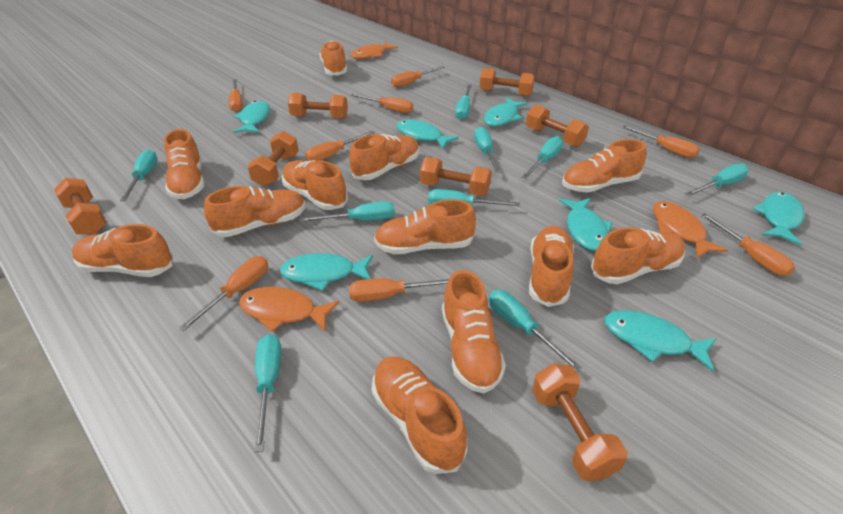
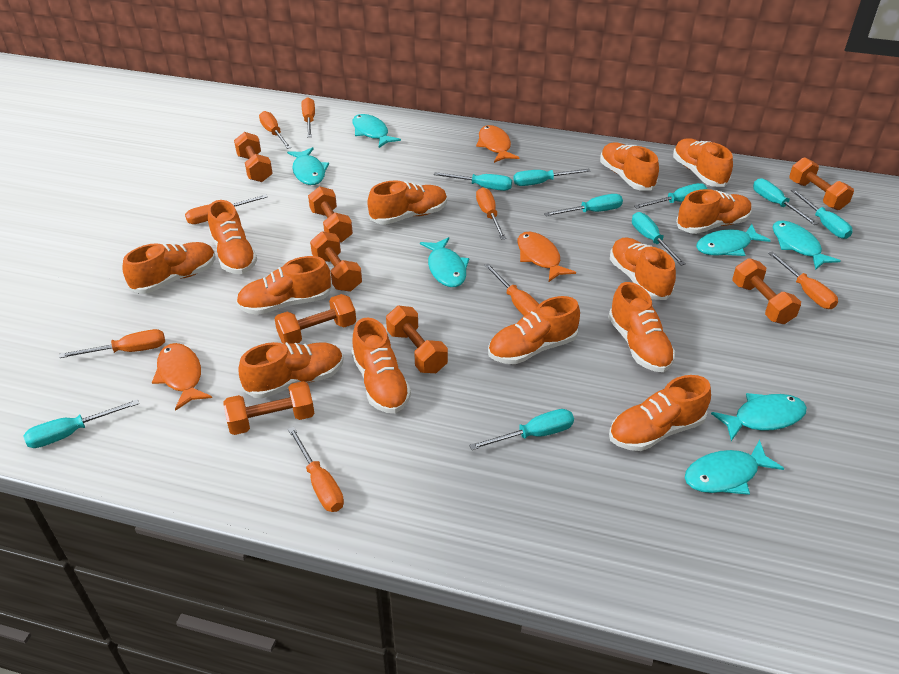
orange dumbbell: 7 -> 8
orange shoe: 12 -> 13

